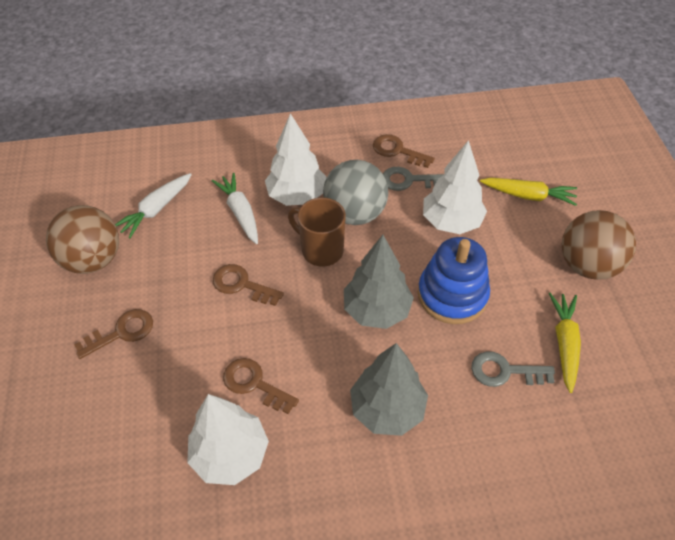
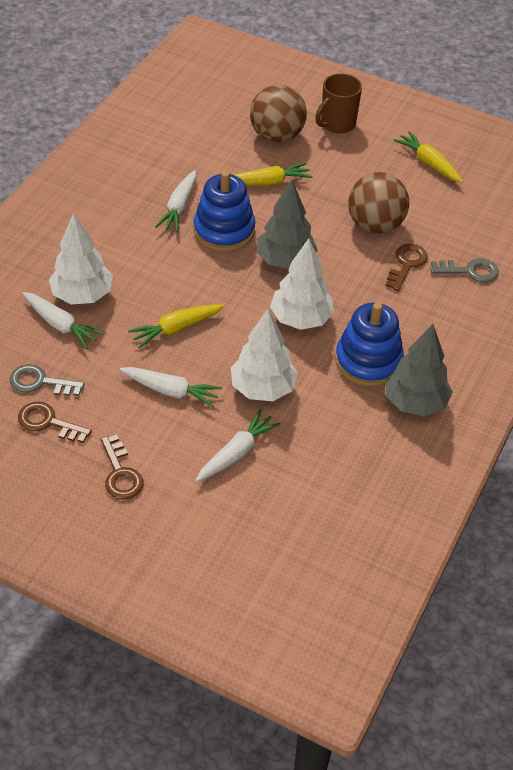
blue stacking toy: 1 -> 2
brown key: 4 -> 3
grey ball: 1 -> 0
white carrot: 2 -> 4
yellow carrot: 2 -> 3

